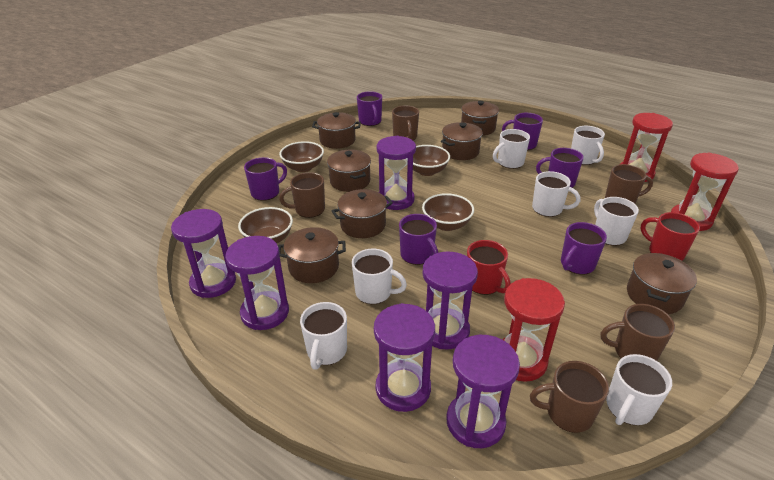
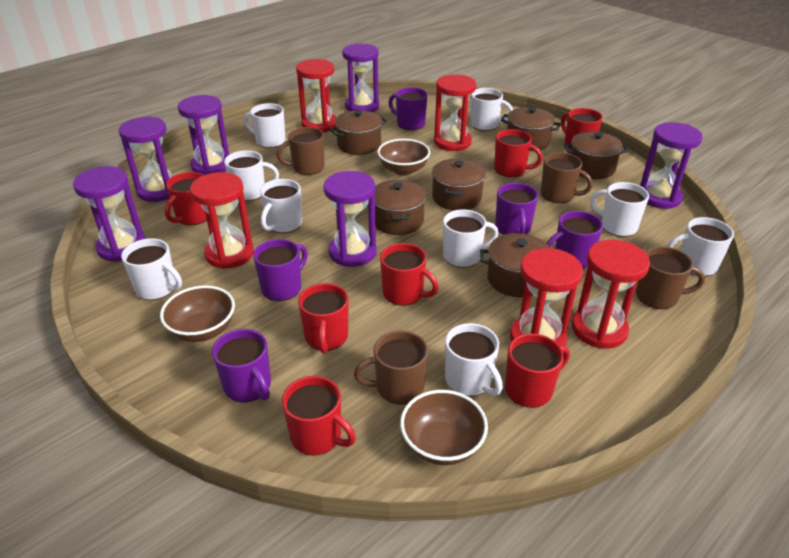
brown bowl: 4 -> 3
brown mug: 5 -> 4
brown pot: 7 -> 6
purple mug: 6 -> 5
red hourglass: 3 -> 5
red mug: 2 -> 7
white mug: 7 -> 9

